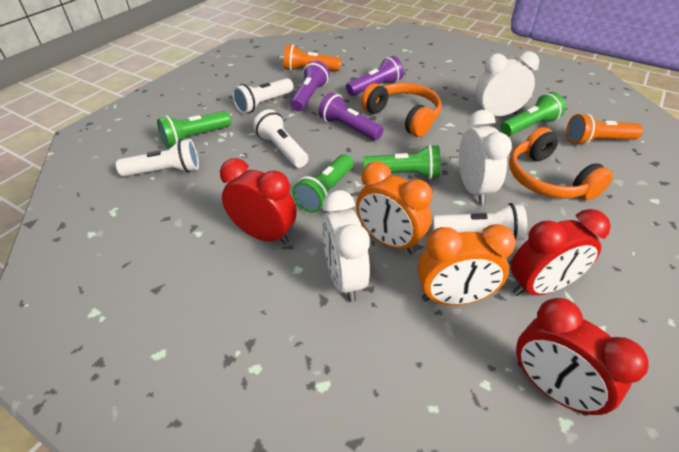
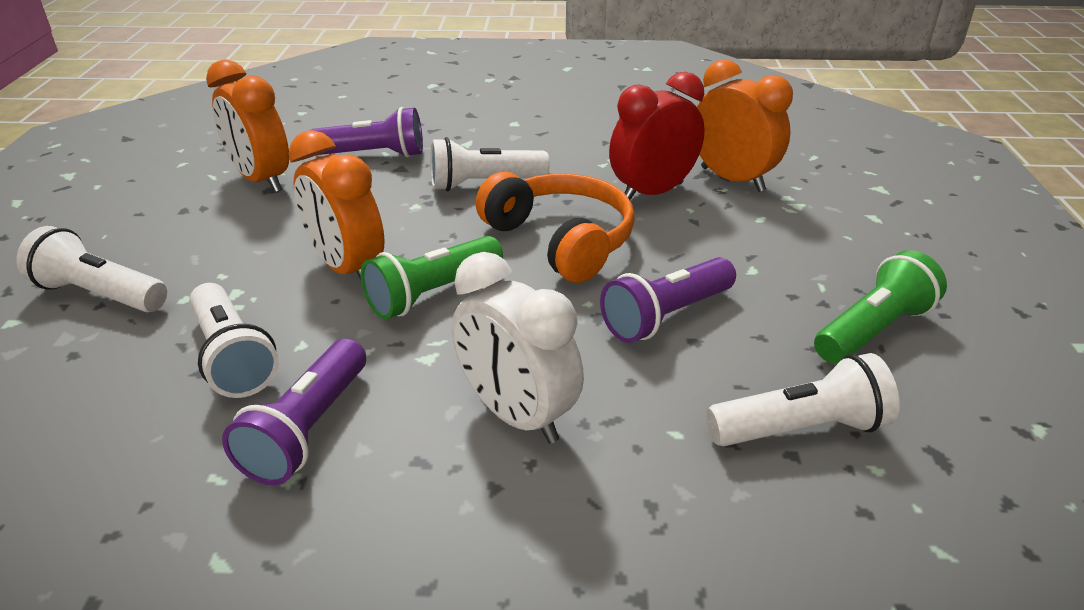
green flashlight: 4 -> 2
orange clock: 2 -> 3
orange flashlight: 2 -> 0
orange headphones: 2 -> 1
red clock: 3 -> 1
white clock: 3 -> 1

